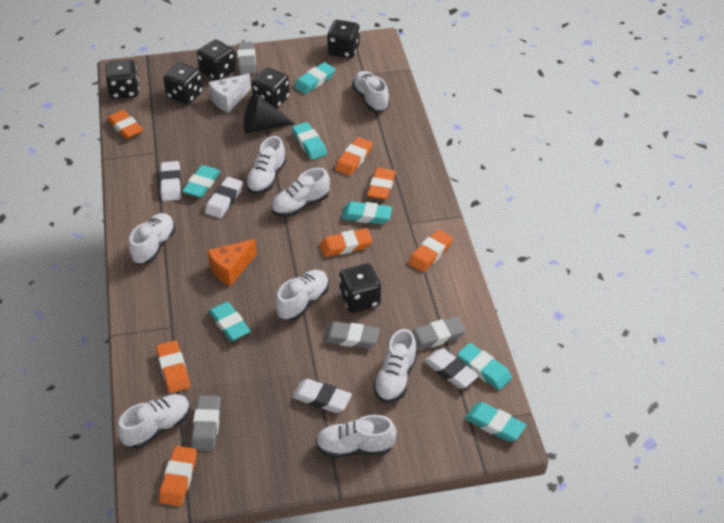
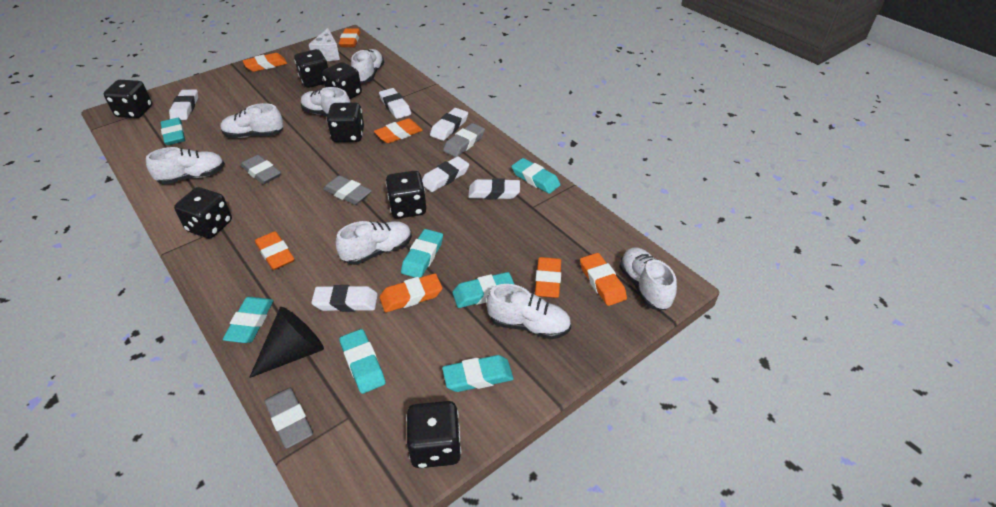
black dice: 6 -> 7
orange cheese: 1 -> 0
white eraser: 4 -> 6
white shoe: 8 -> 7

